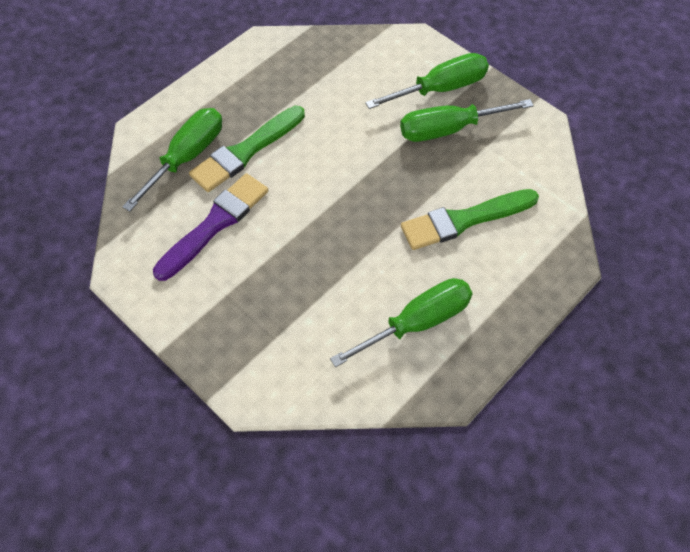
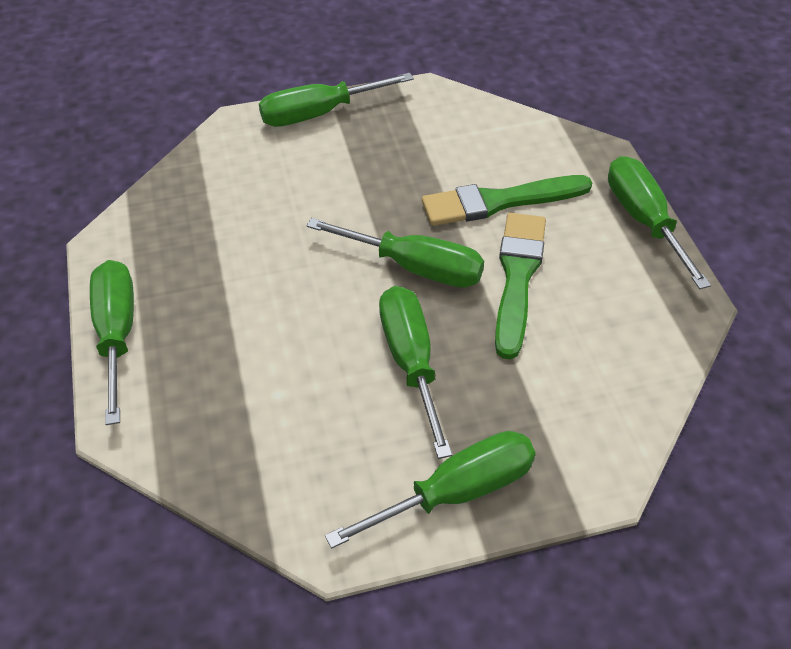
green screwdriver: 4 -> 6
purple brush: 1 -> 0

